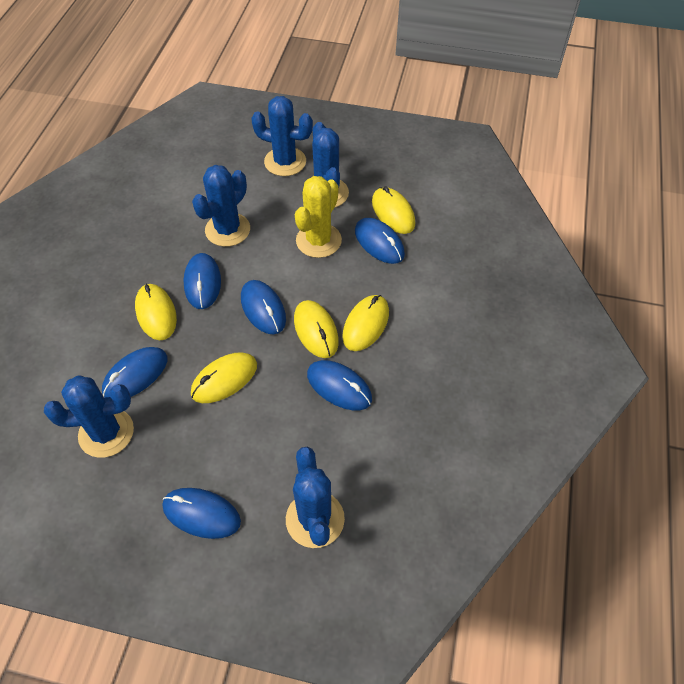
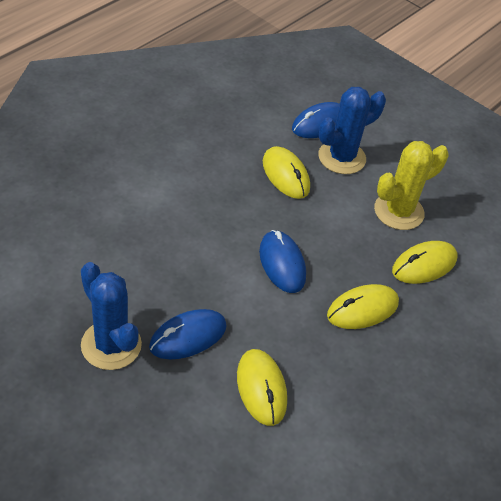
blue cactus: 5 -> 2
blue mouse: 6 -> 3
yellow mouse: 5 -> 4

